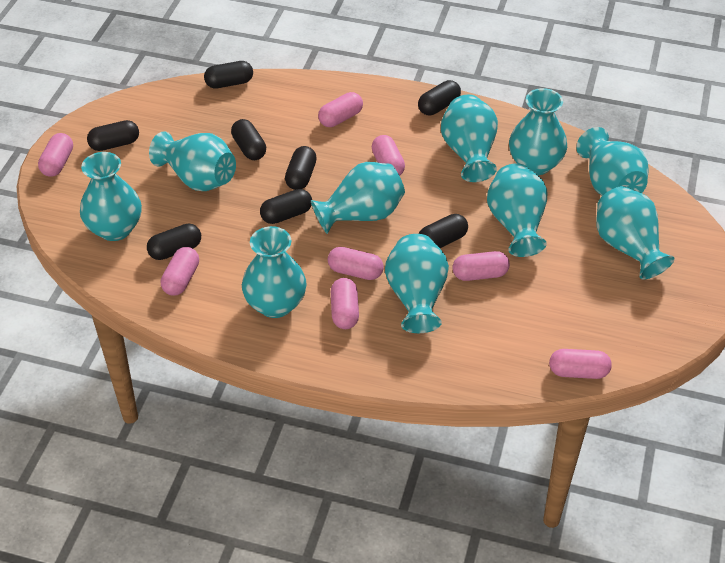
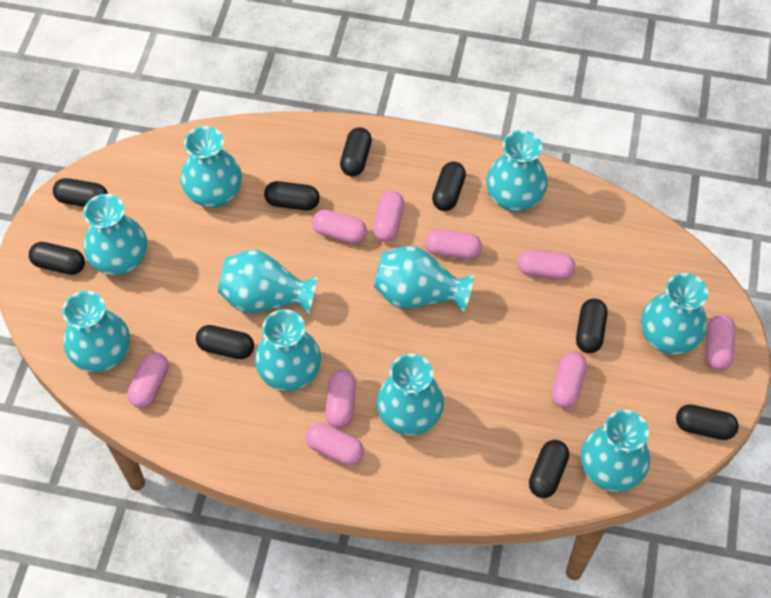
black capsule: 8 -> 9
pink capsule: 8 -> 9

